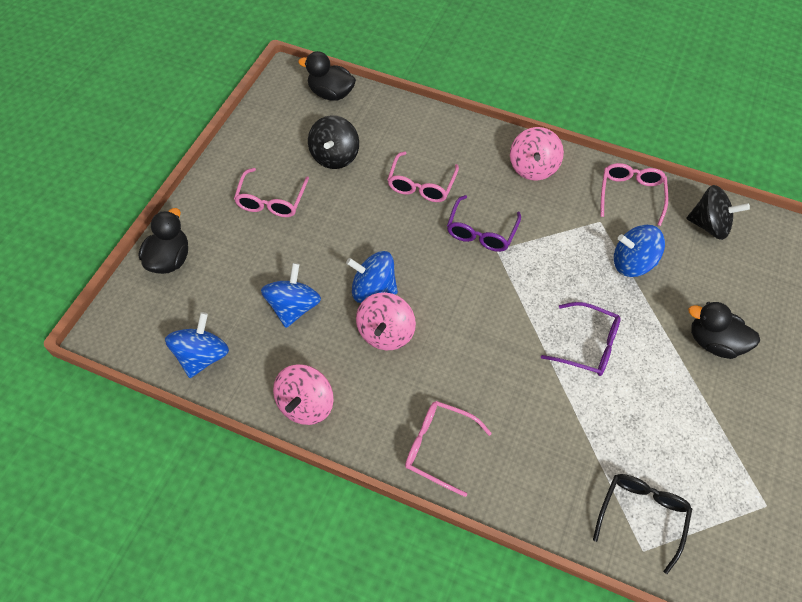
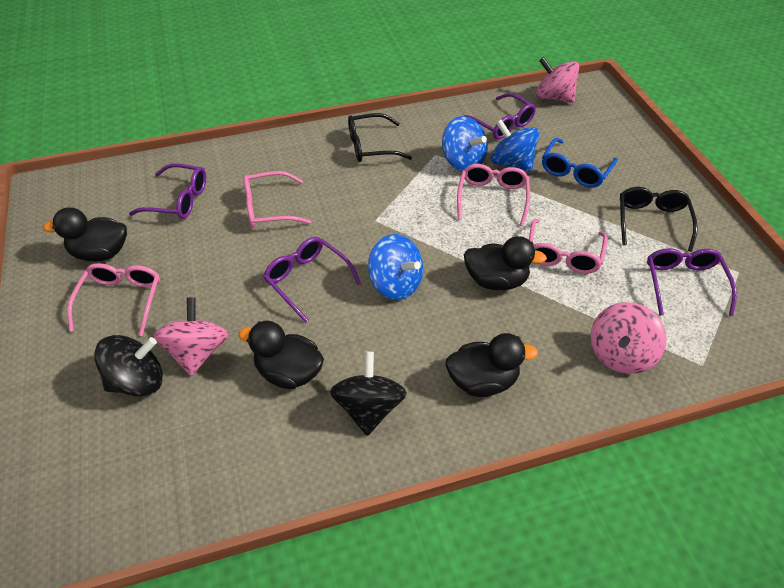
black duck: 3 -> 4
black glasses: 1 -> 2
blue glasses: 0 -> 1
blue spinning top: 4 -> 3
purple glasses: 2 -> 4

